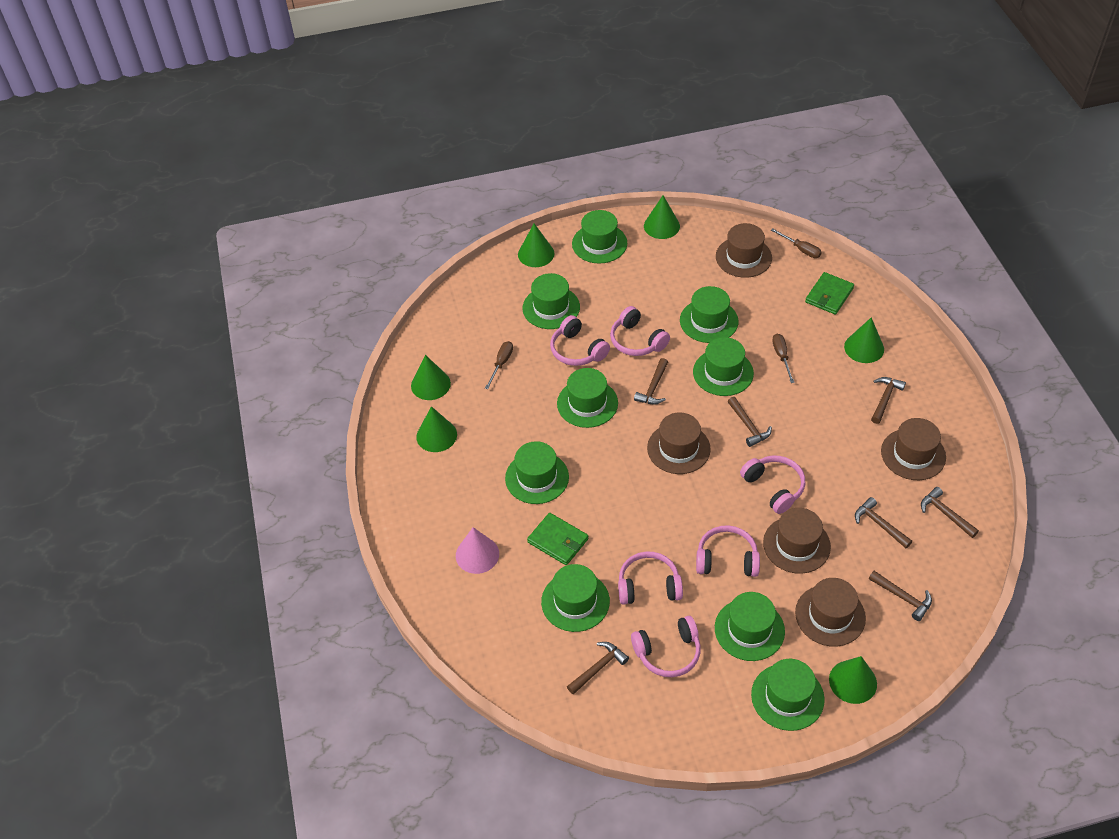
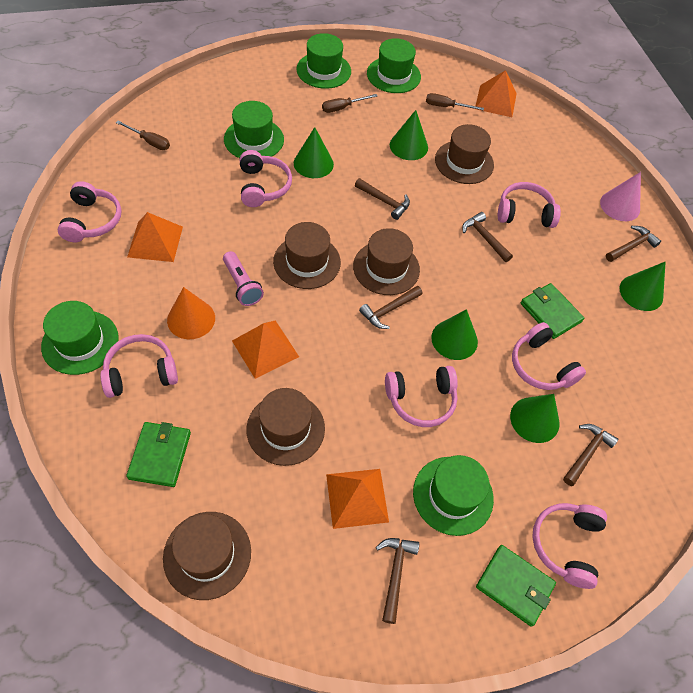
brown hammer: 7 -> 6
green cone: 6 -> 5
green hat: 9 -> 5
green wallet: 2 -> 3
orange cone: 0 -> 1
orange pyramid: 0 -> 4
pink flashlight: 0 -> 1
pink headphones: 6 -> 7

